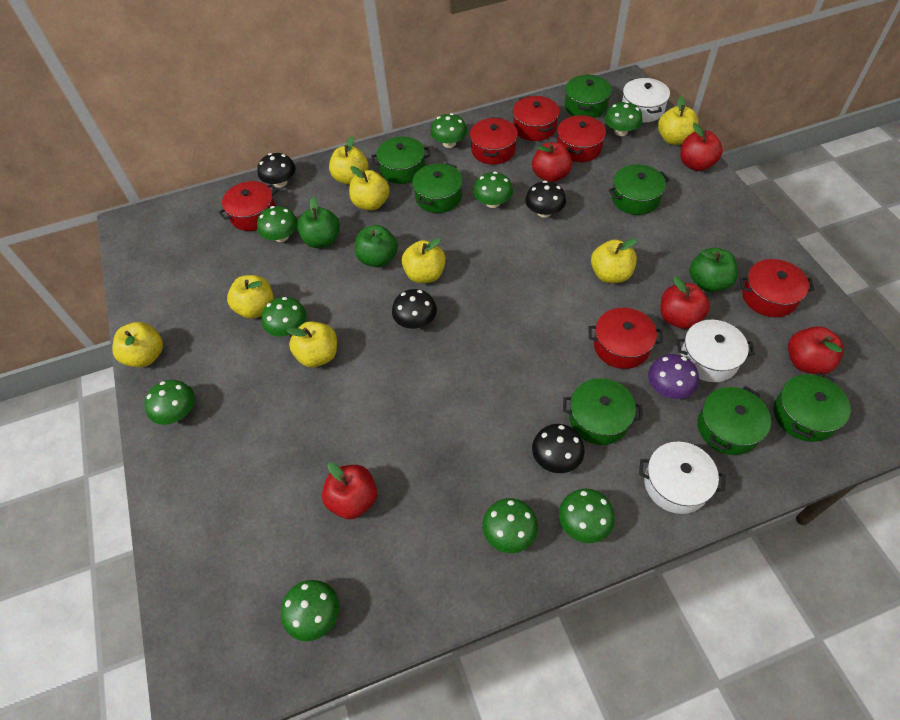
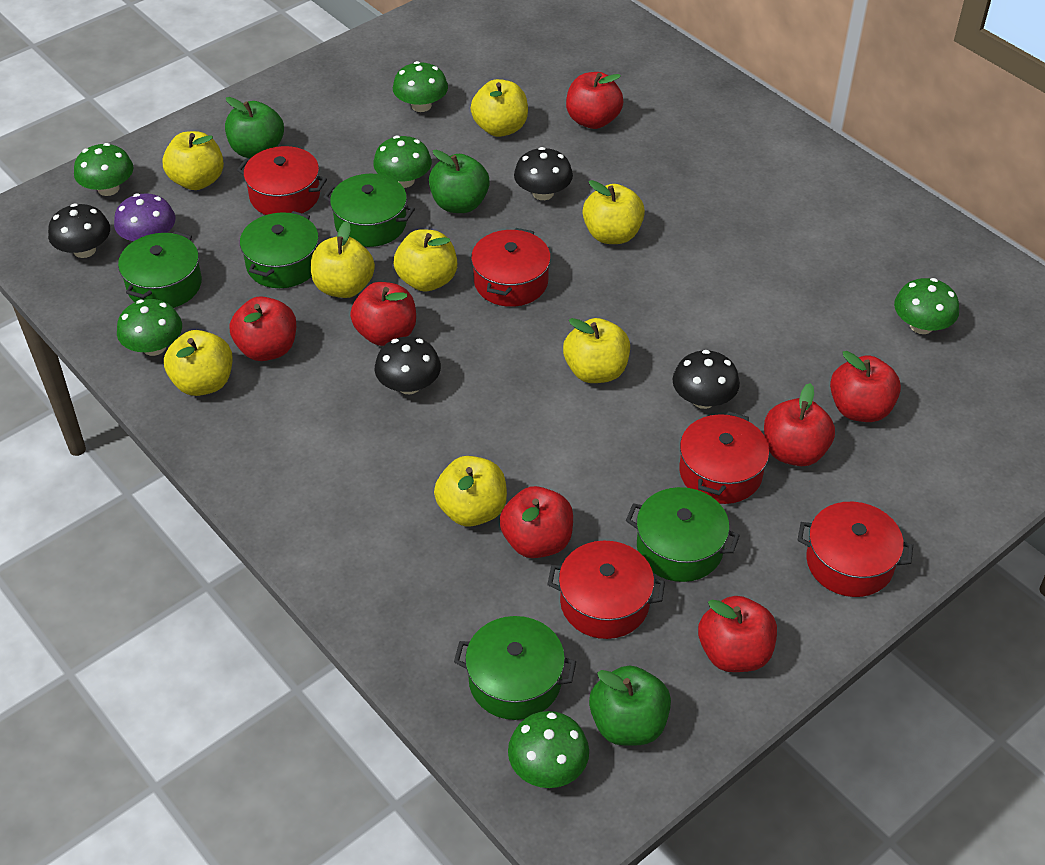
green mushroom: 9 -> 6
green pot: 7 -> 5
red apple: 5 -> 7
red pot: 6 -> 5
white pot: 3 -> 0

